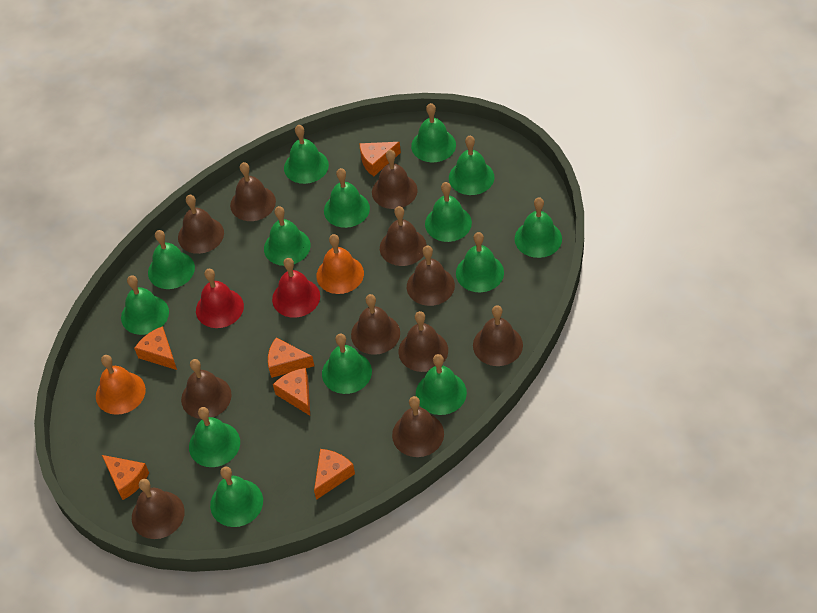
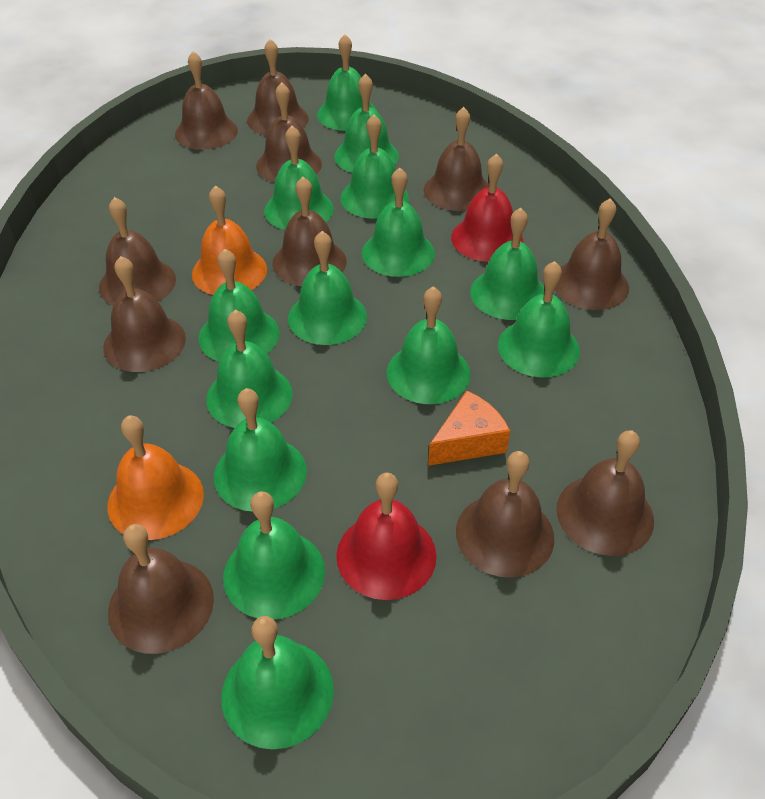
orange cheese: 6 -> 1

